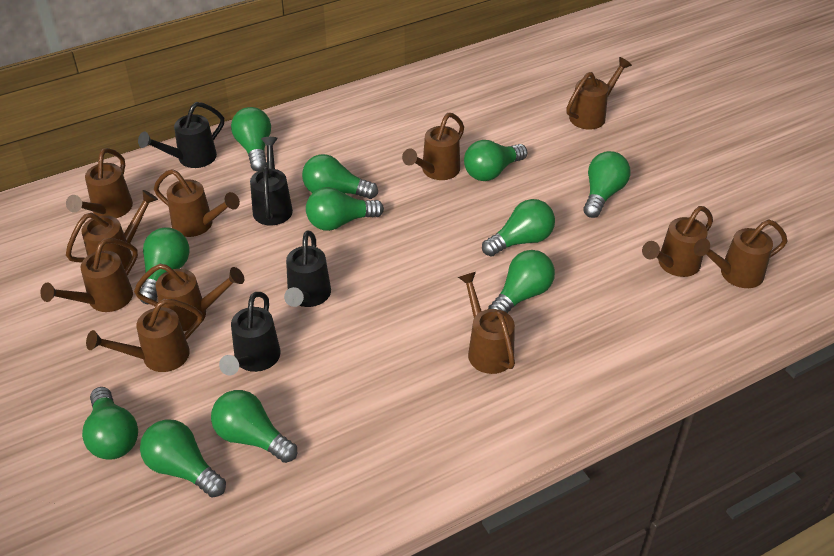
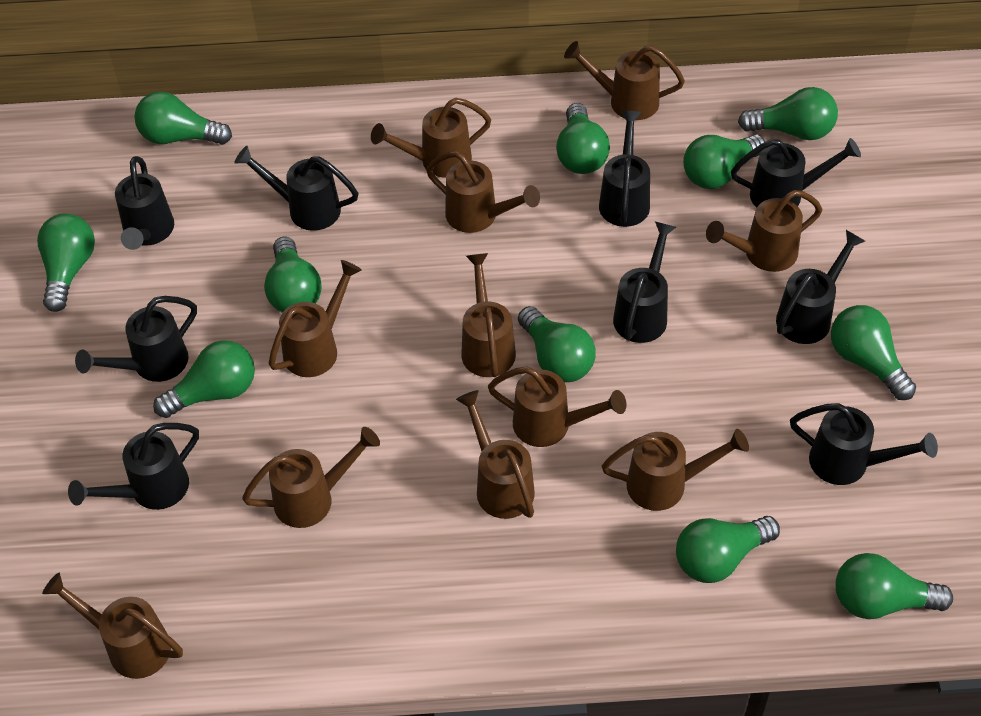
black watering can: 4 -> 9

